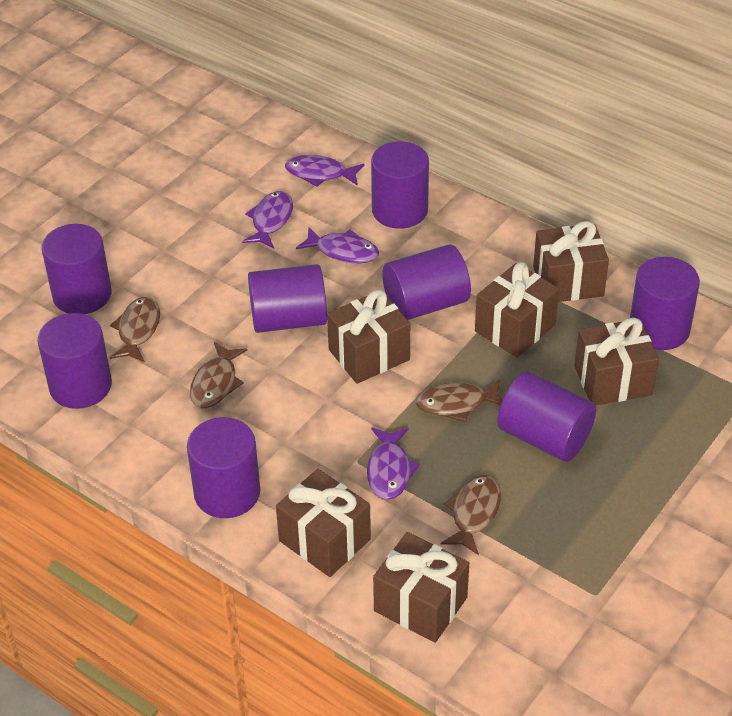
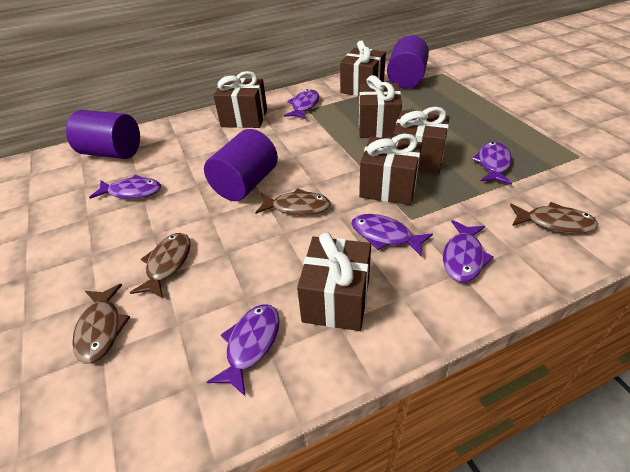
purple cylinder: 8 -> 3
purple fish: 4 -> 6

